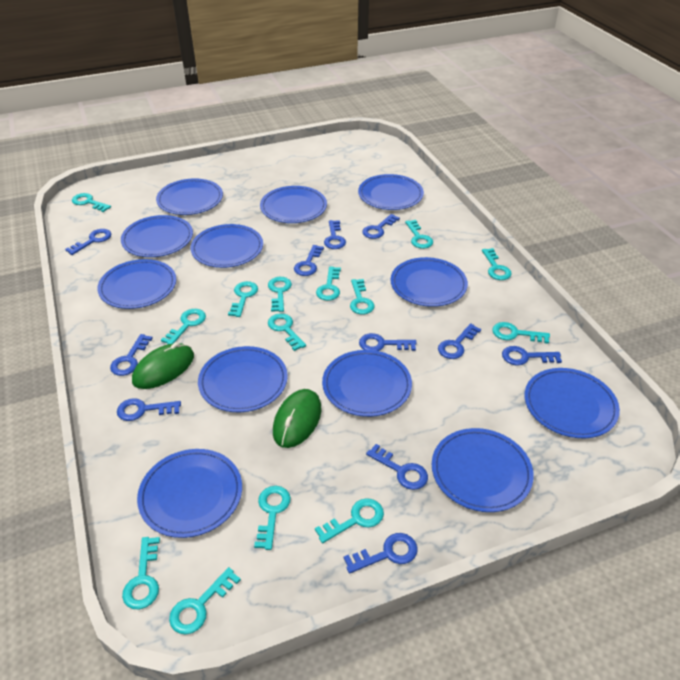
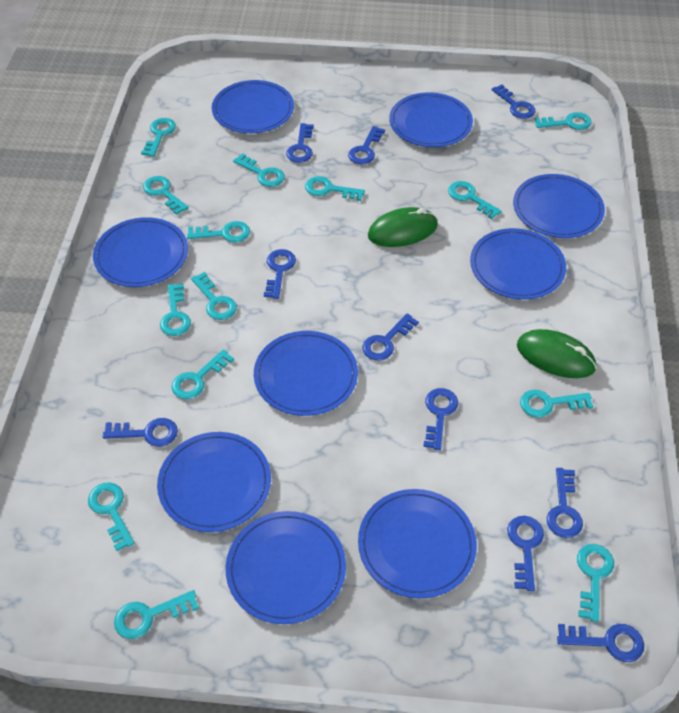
blue key: 11 -> 10
blue plate: 12 -> 9

